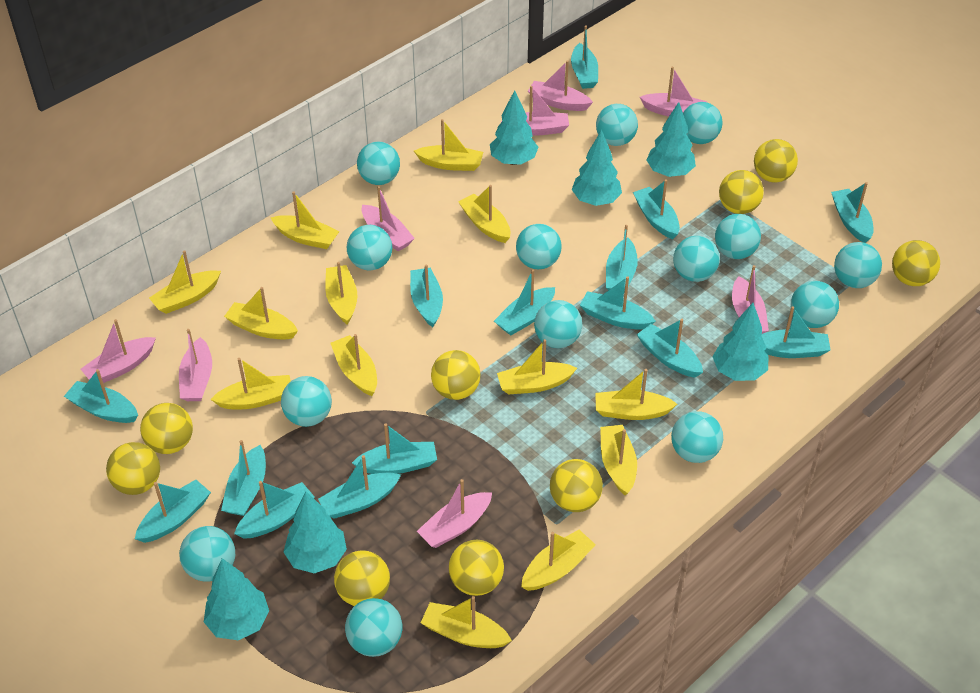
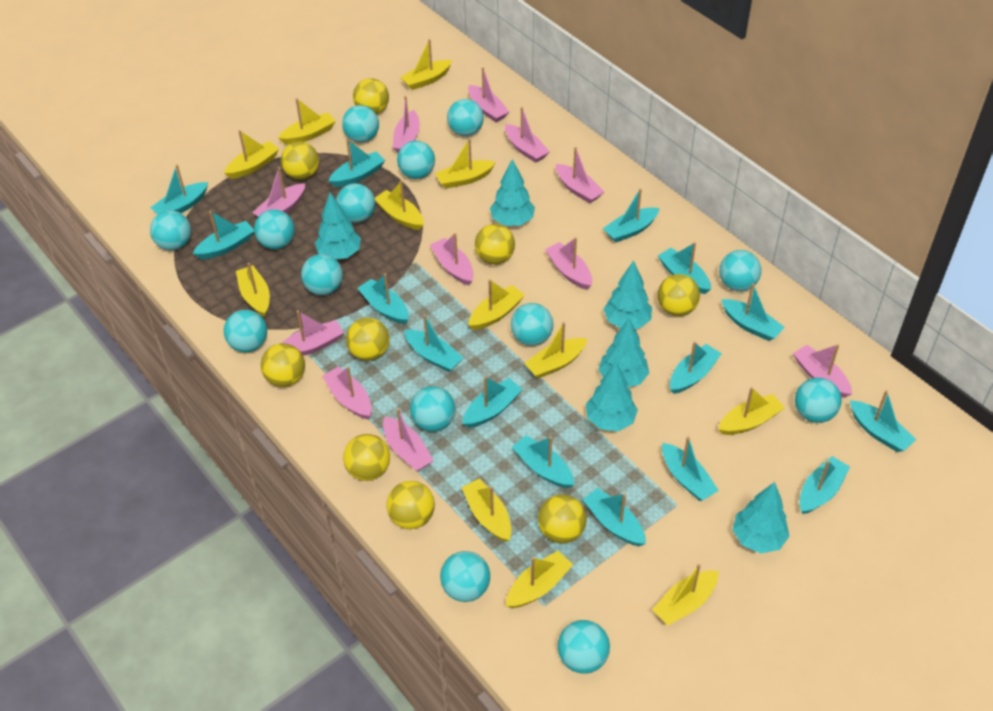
pink boat: 8 -> 11
yellow boat: 13 -> 12

